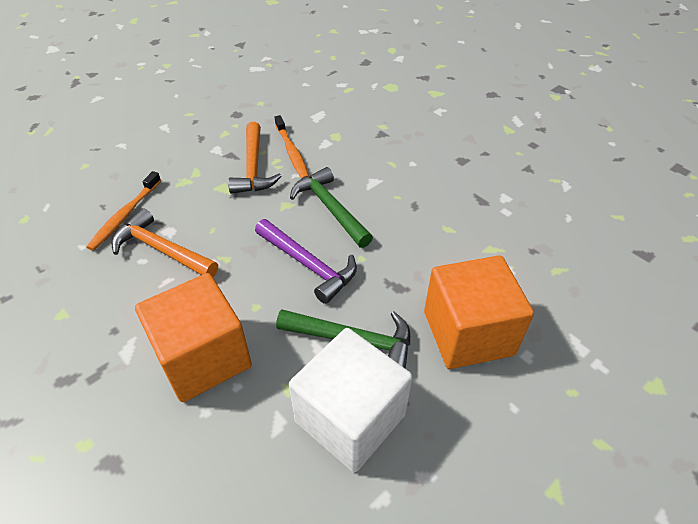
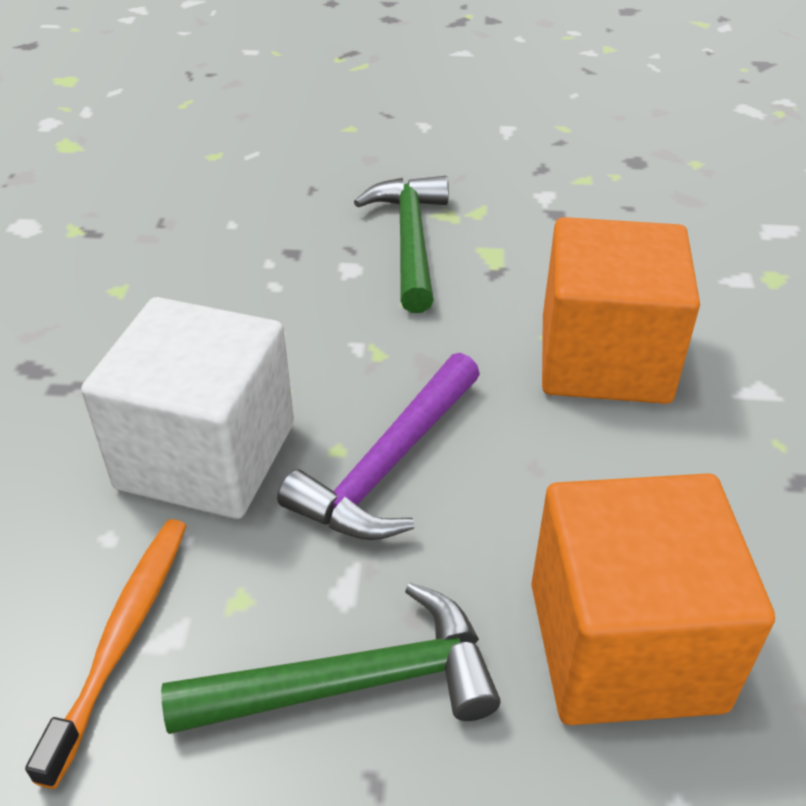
orange hammer: 2 -> 0
orange toothbrush: 2 -> 1

